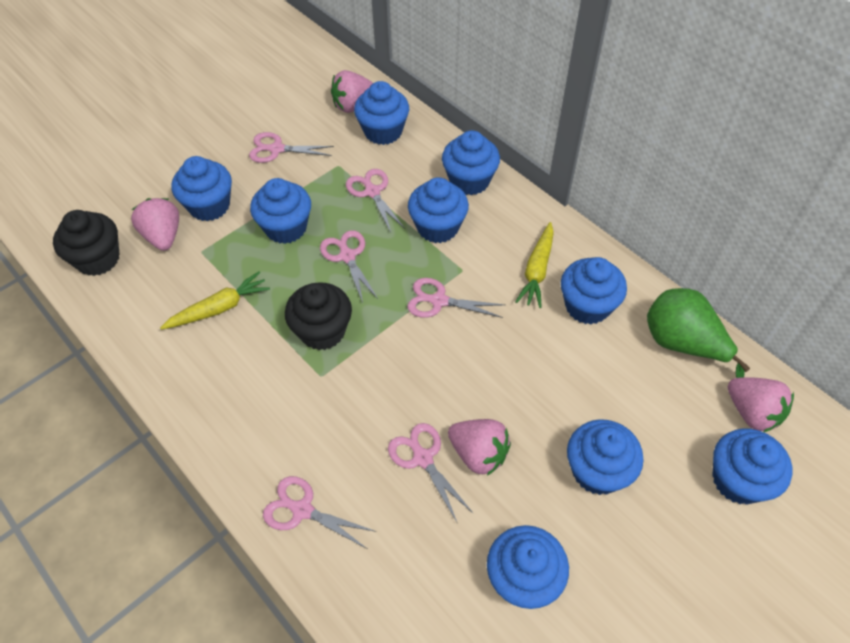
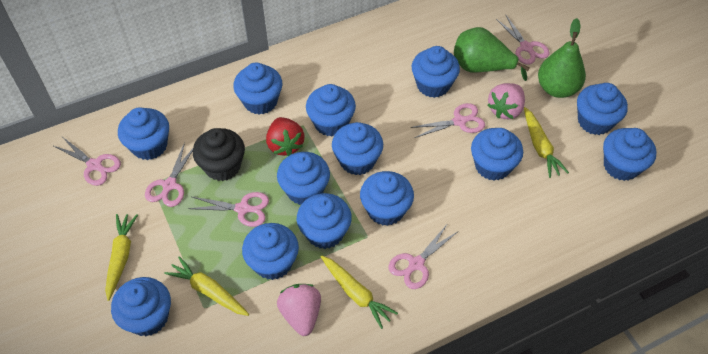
black cupcake: 2 -> 1
blue cupcake: 9 -> 13
green pear: 1 -> 2
pink strawberry: 4 -> 2
red strawberry: 0 -> 1
yellow carrot: 2 -> 4

